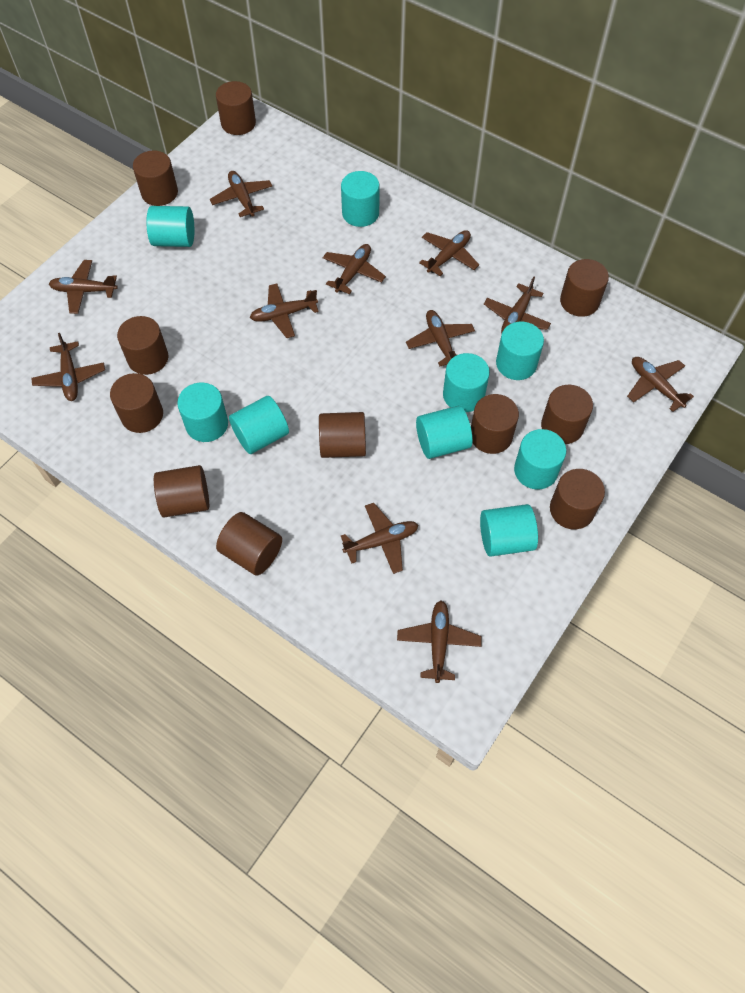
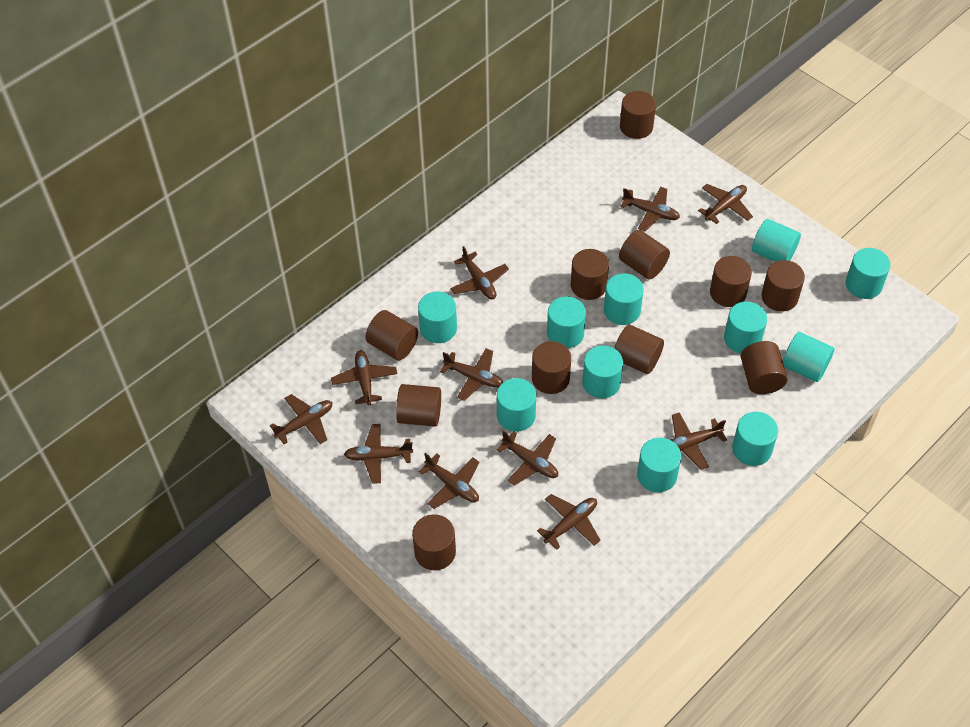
turquoise cylinder: 9 -> 11

